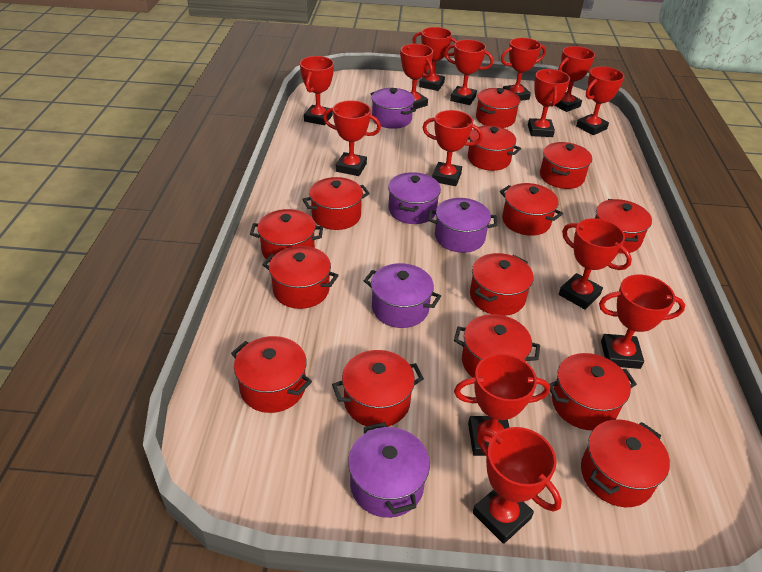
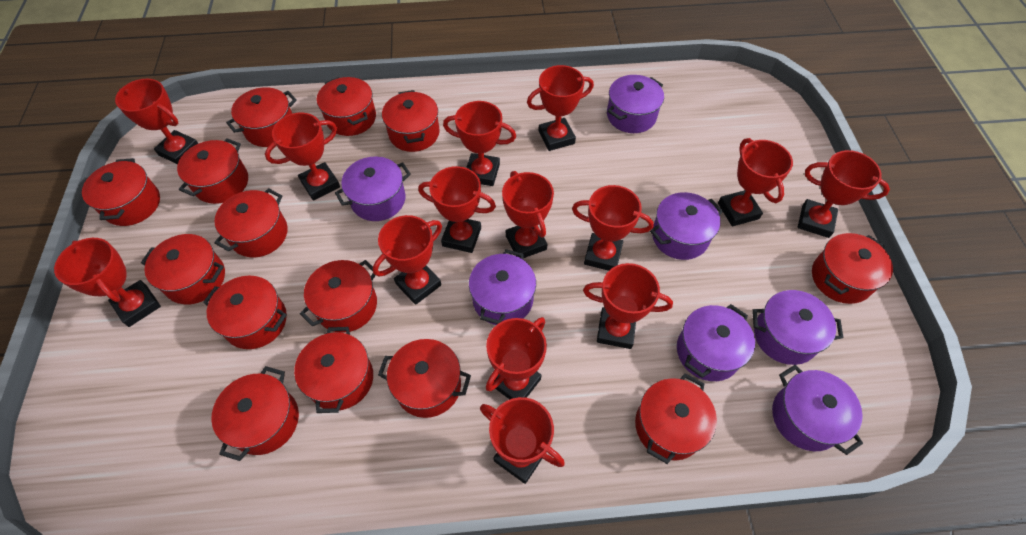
purple pot: 5 -> 7

